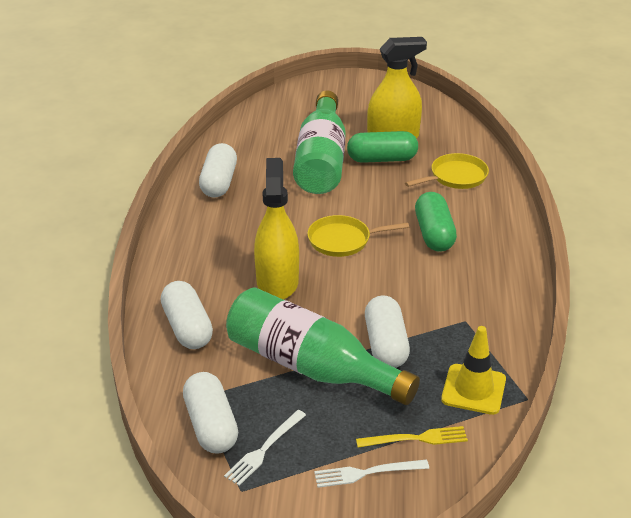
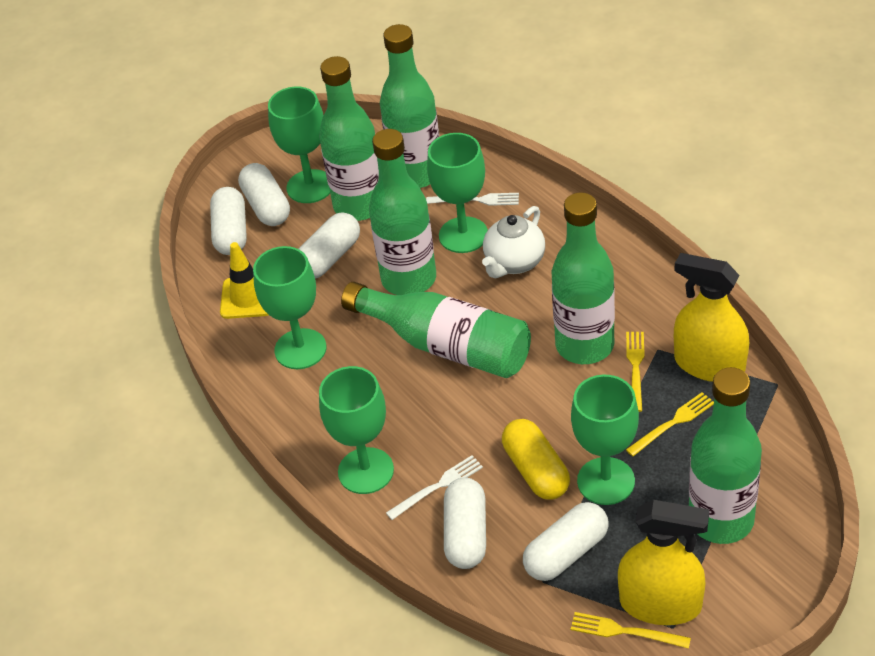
green bottle: 2 -> 6
green capsule: 2 -> 0
green goblet: 0 -> 5
white capsule: 4 -> 5
white teapot: 0 -> 1
yellow capsule: 0 -> 1
yellow fork: 1 -> 3
yellow pan: 2 -> 0

